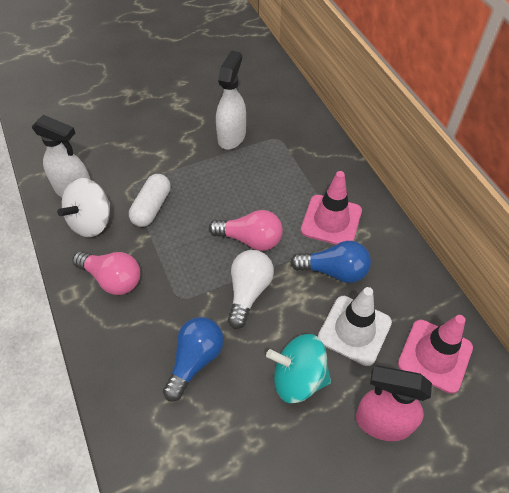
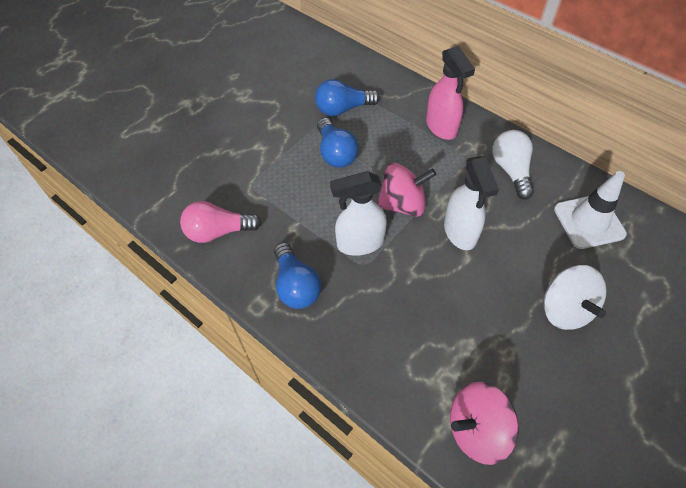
blue light bulb: 2 -> 3
pink light bulb: 2 -> 1
pink spinning top: 0 -> 2
pink traffic cone: 2 -> 0
turquoise spinning top: 1 -> 0
white capsule: 1 -> 0

